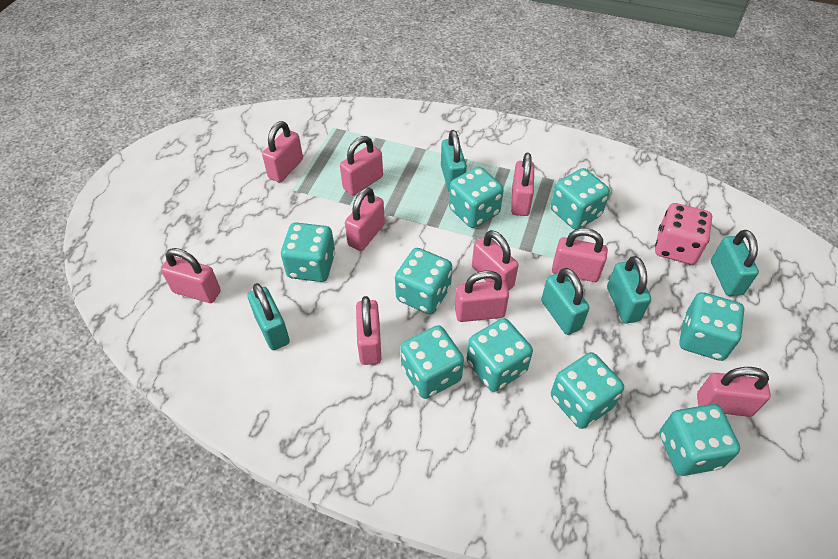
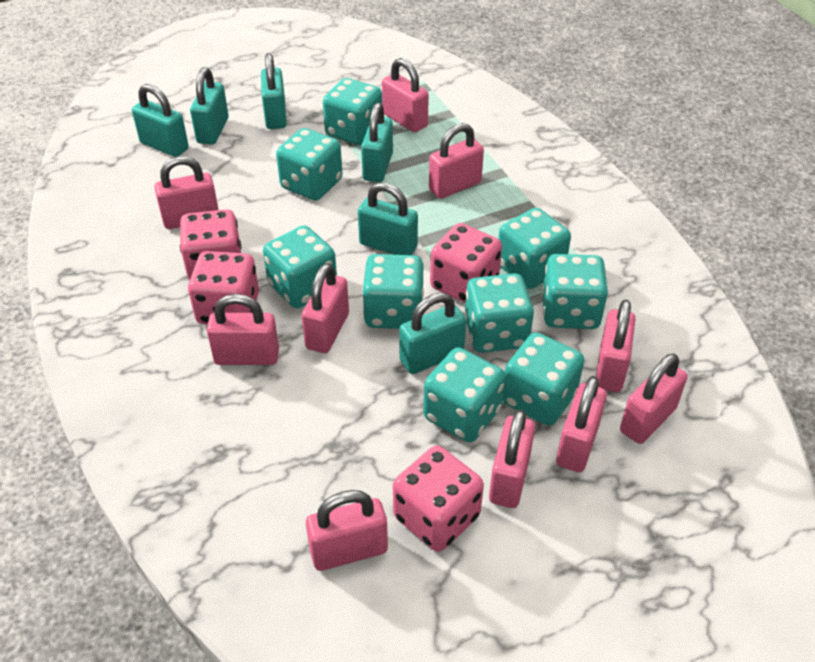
pink dice: 1 -> 4
turquoise padlock: 5 -> 6

